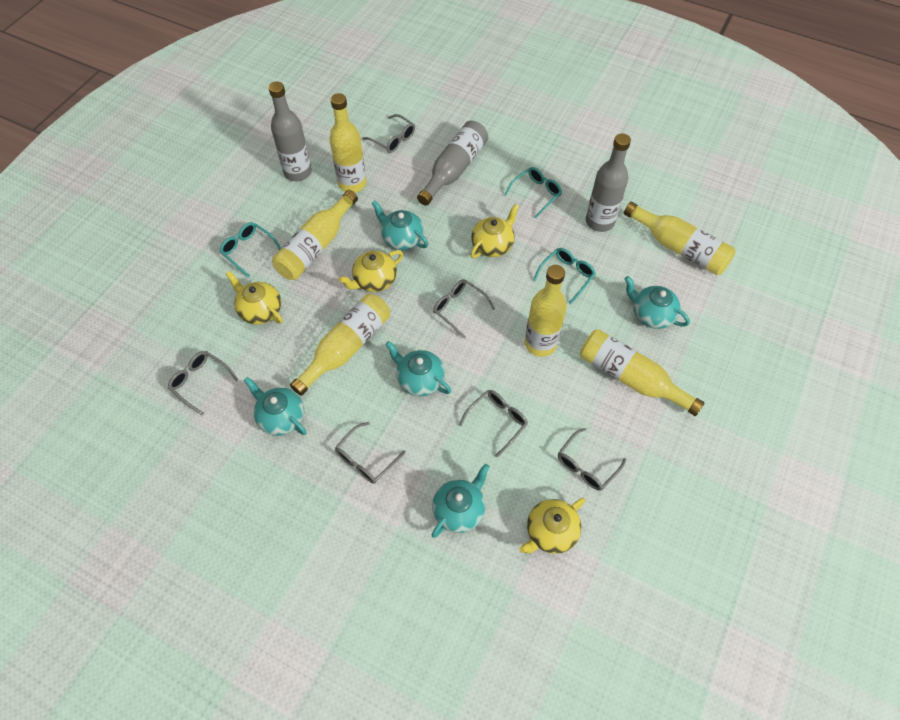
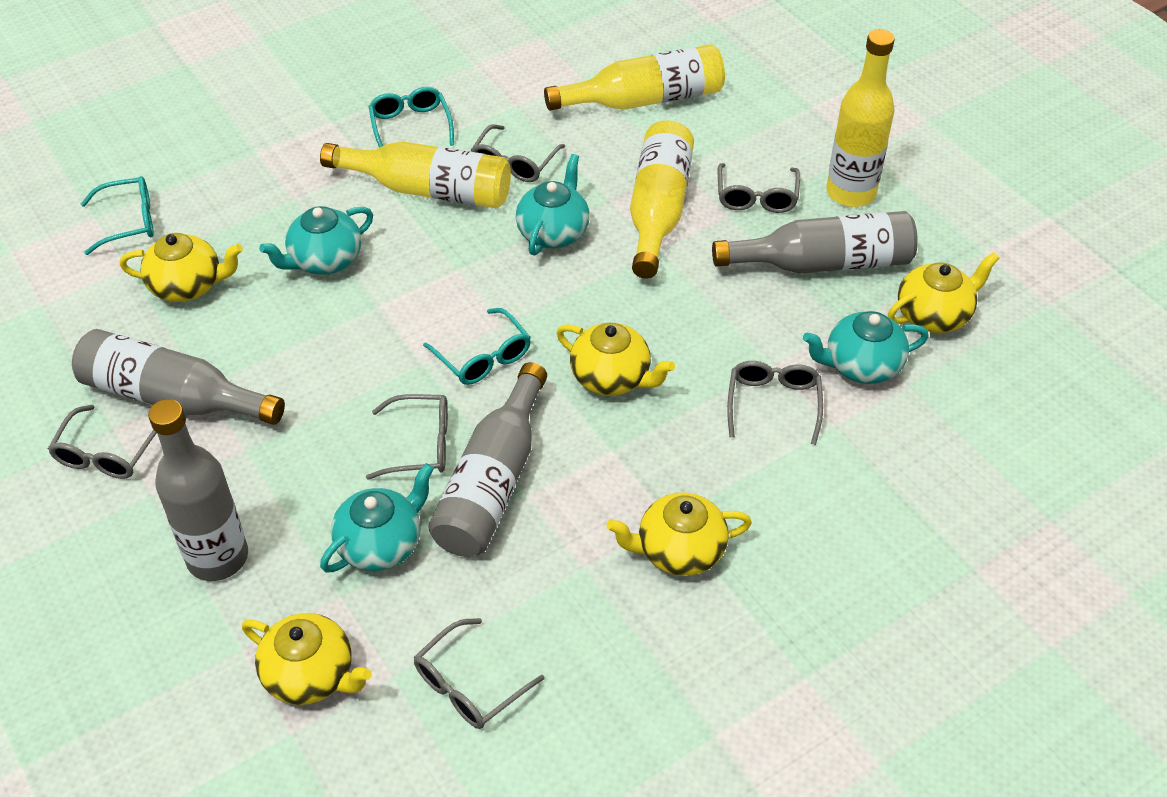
grey bottle: 3 -> 4
turquoise teapot: 5 -> 4
yellow bottle: 6 -> 4
yellow teapot: 4 -> 5

